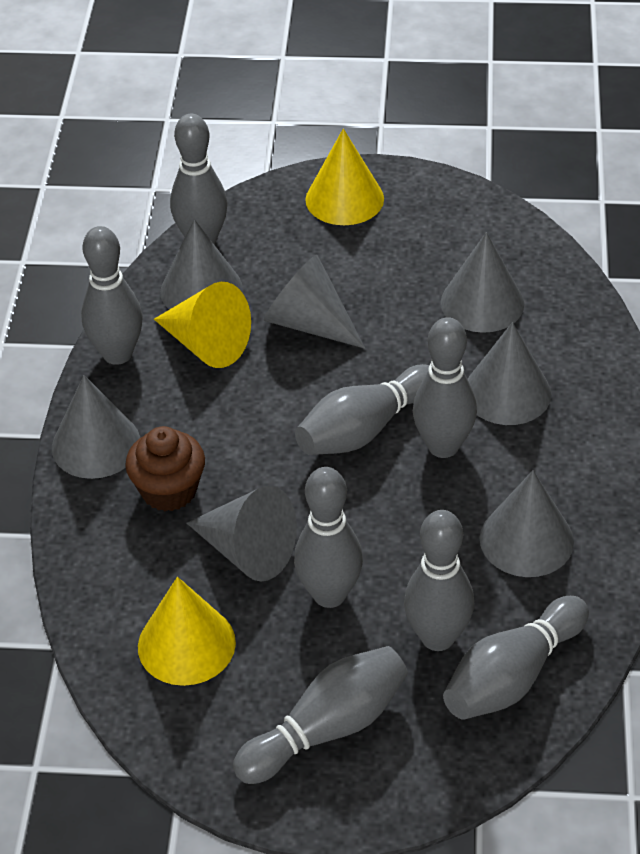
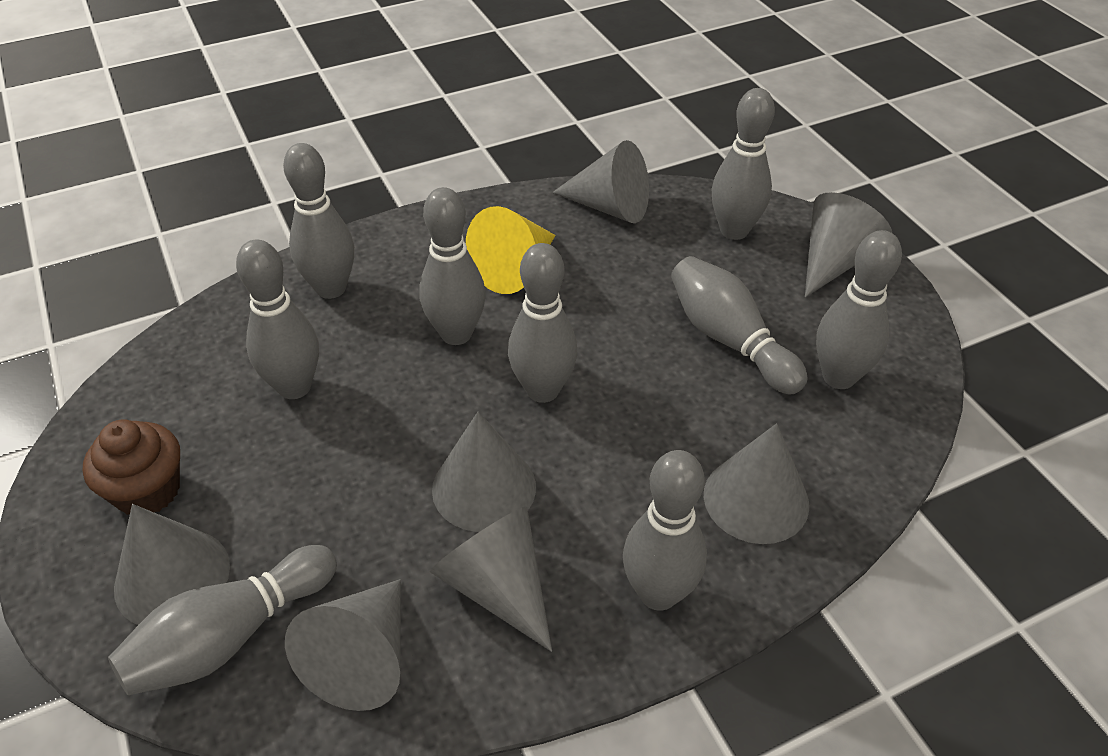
grey bowling pin: 8 -> 9
yellow cone: 3 -> 1

